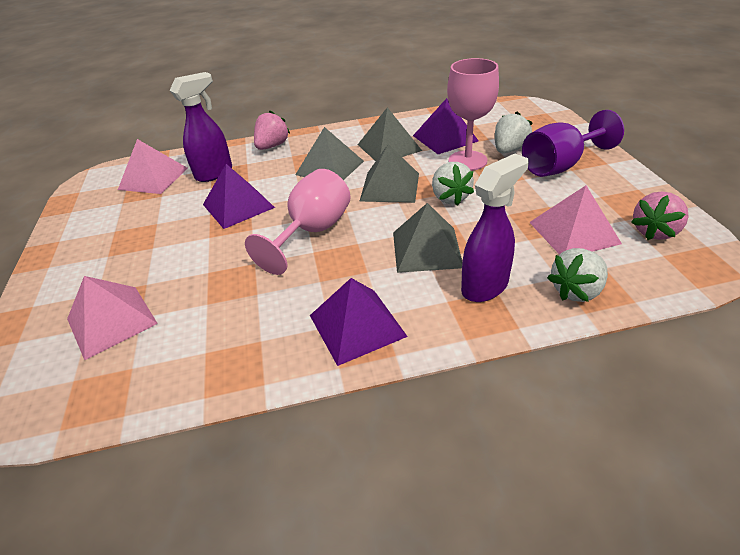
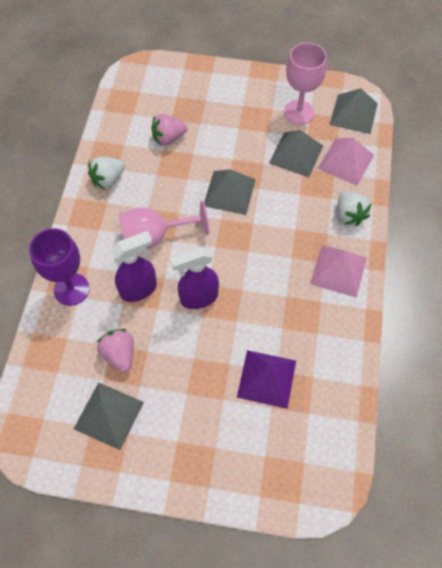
pink pyramid: 3 -> 2
purple pyramid: 3 -> 1
white strawberry: 3 -> 2

